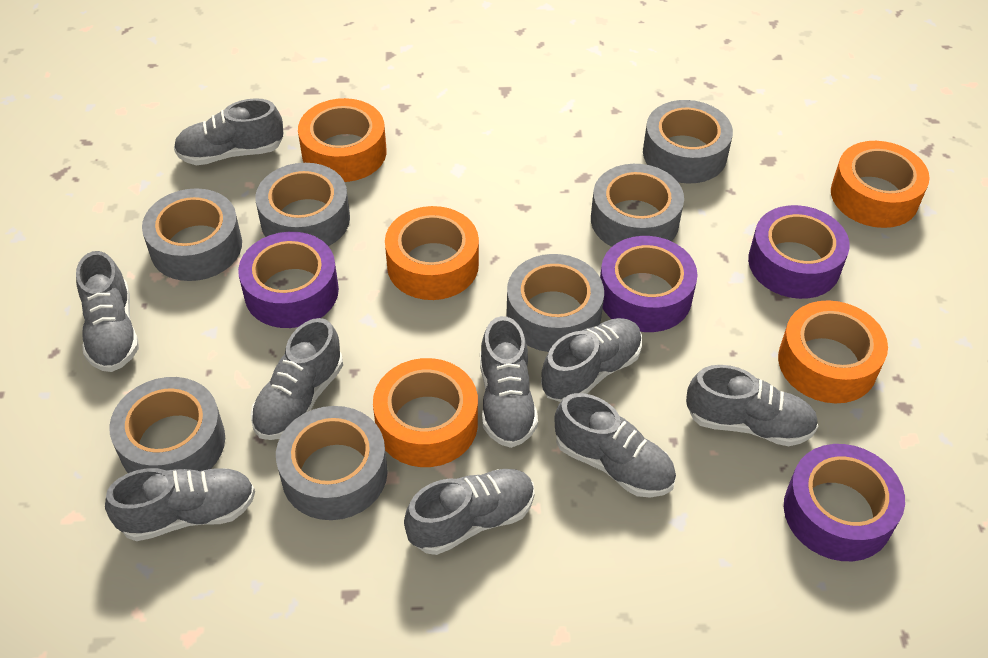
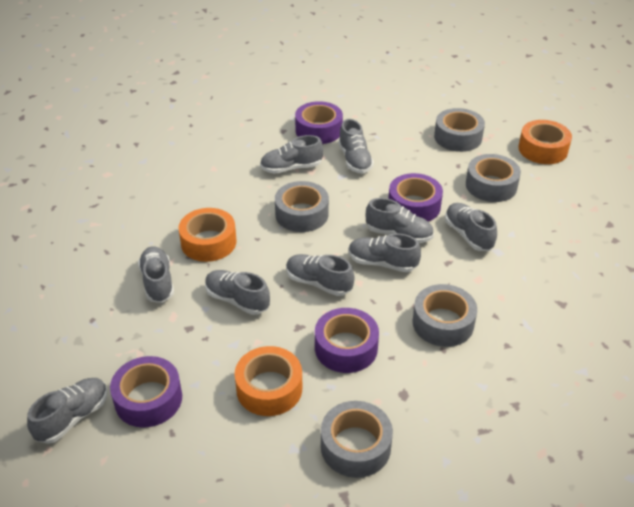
grey tape: 7 -> 5
orange tape: 5 -> 3

